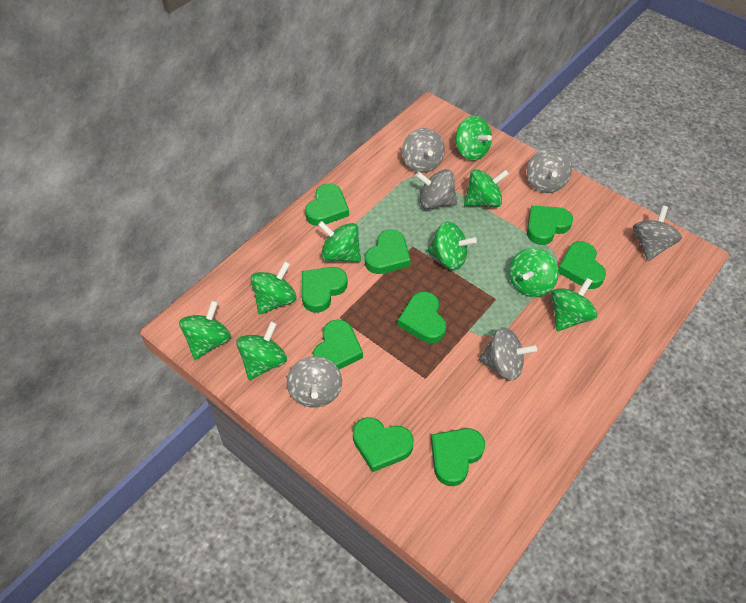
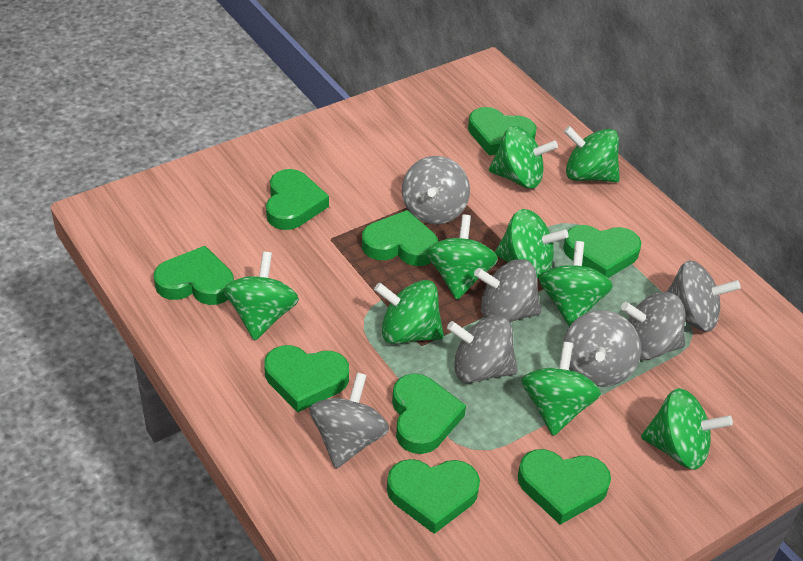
grey spinning top: 6 -> 7

